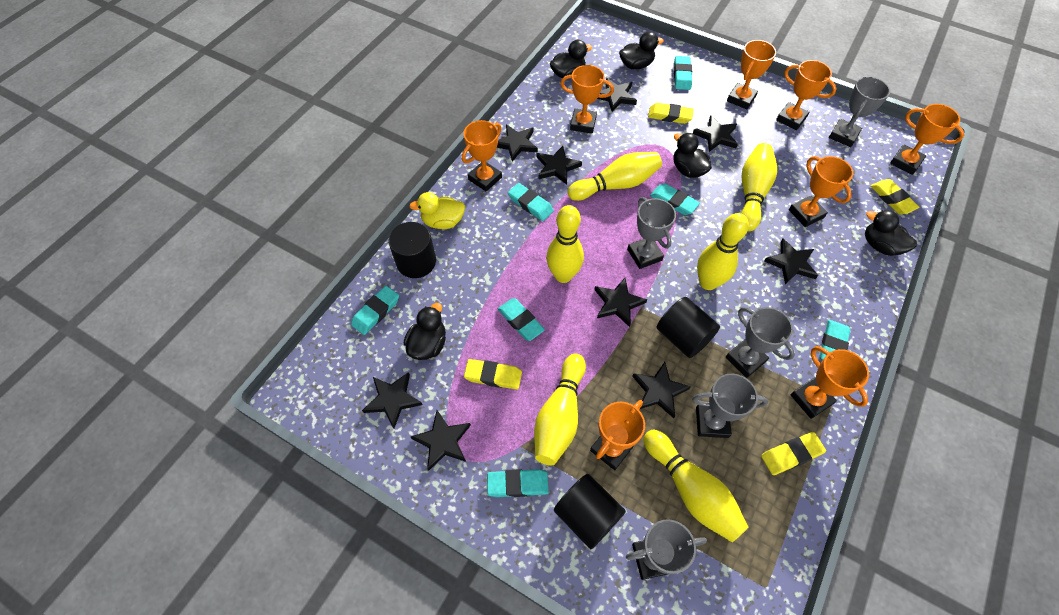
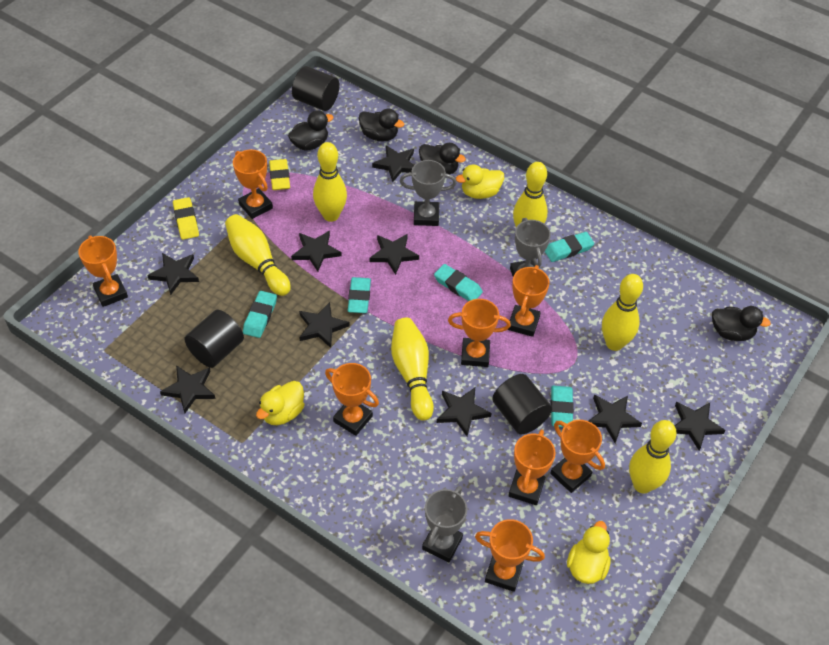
black duck: 5 -> 4
grey trophy: 5 -> 3
turquoise eraser: 7 -> 5
yellow duck: 1 -> 3
yellow eraser: 4 -> 2

